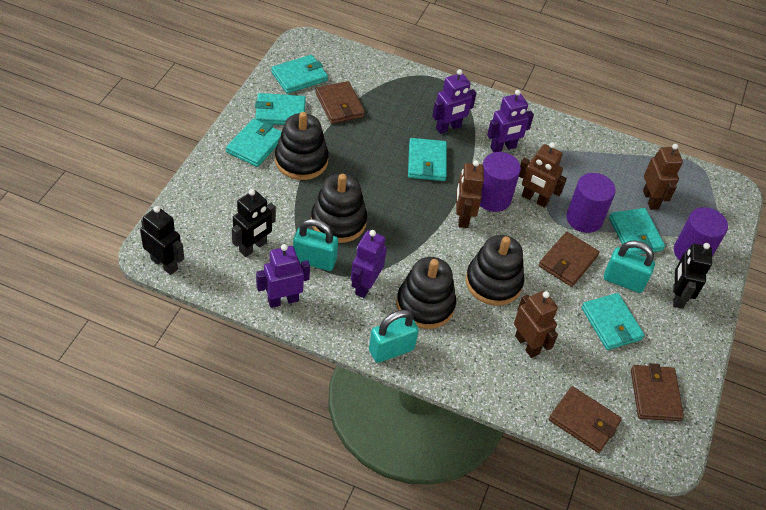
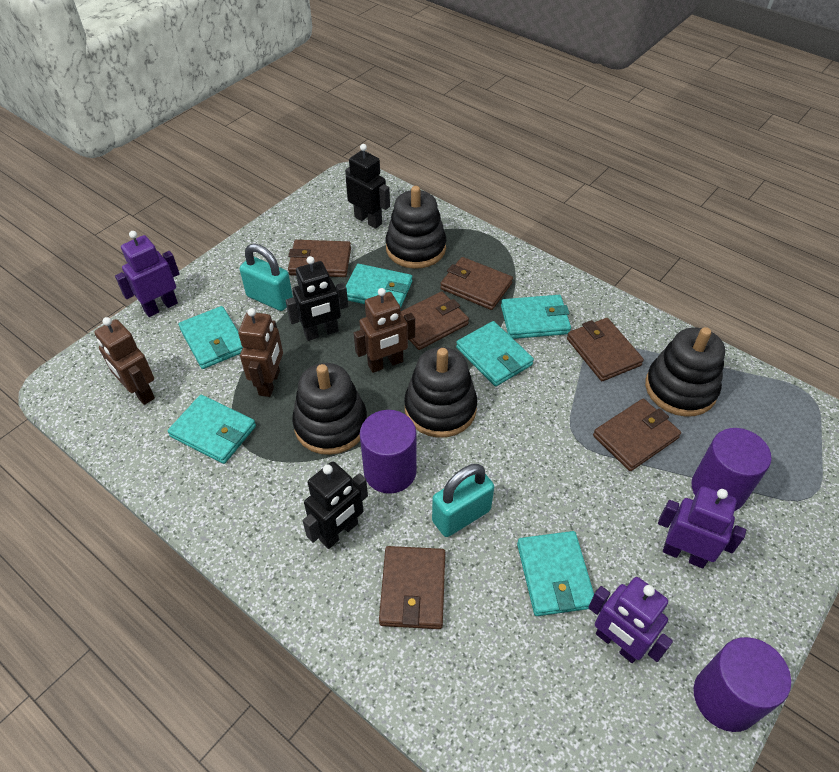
brown robot: 4 -> 3
brown wallet: 4 -> 6
purple robot: 4 -> 3
turquoise padlock: 3 -> 2

